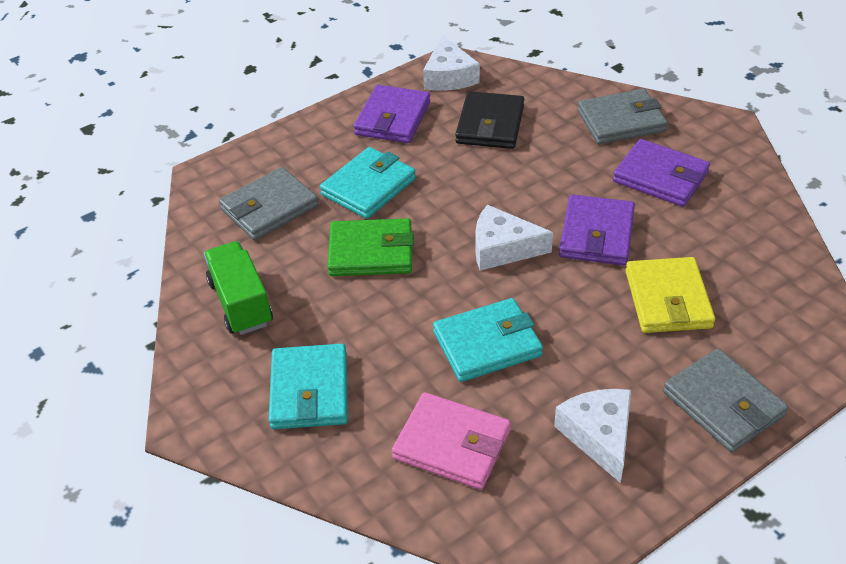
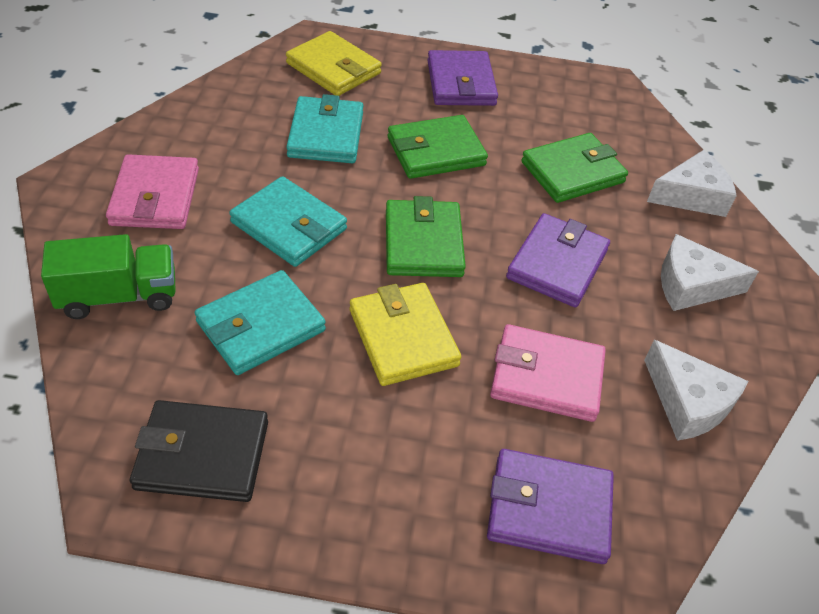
green wallet: 1 -> 3
grey wallet: 3 -> 0
pink wallet: 1 -> 2
yellow wallet: 1 -> 2

